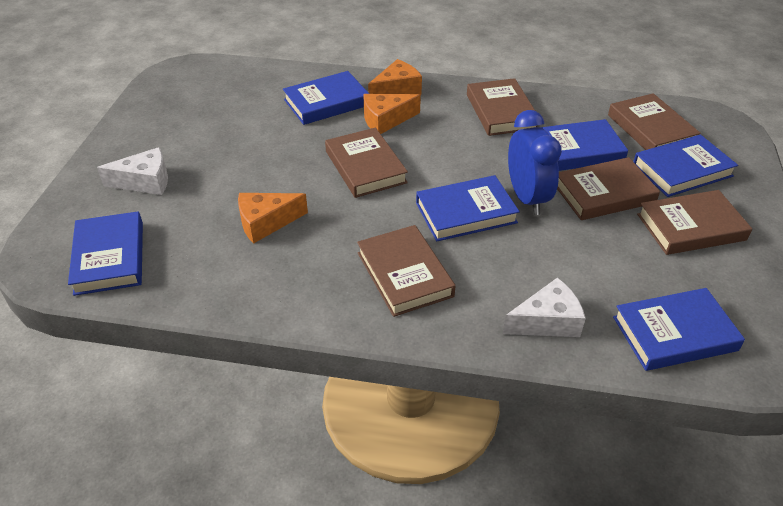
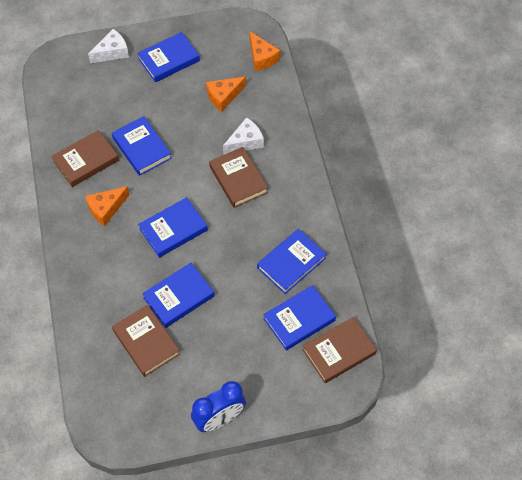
brown book: 6 -> 4

